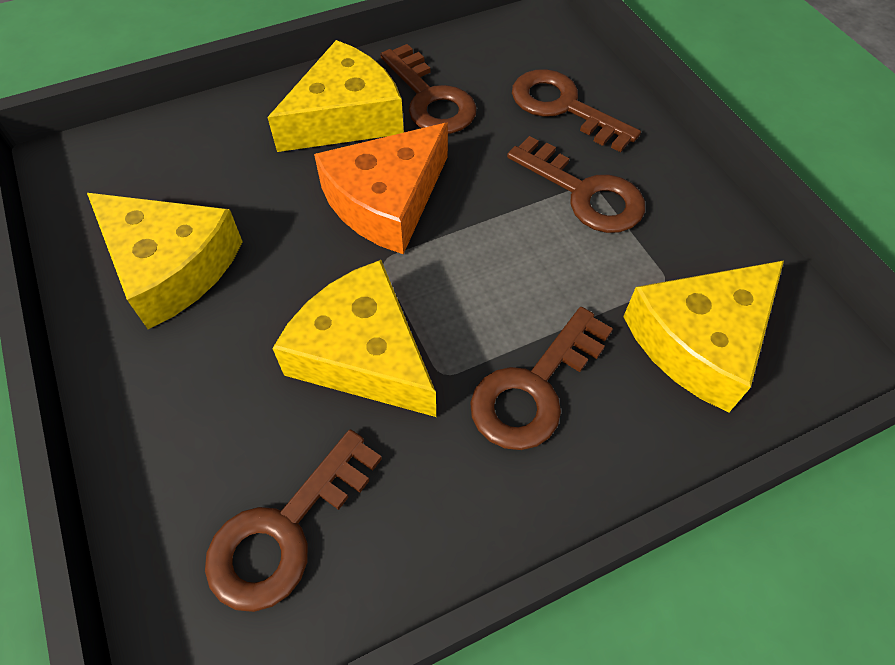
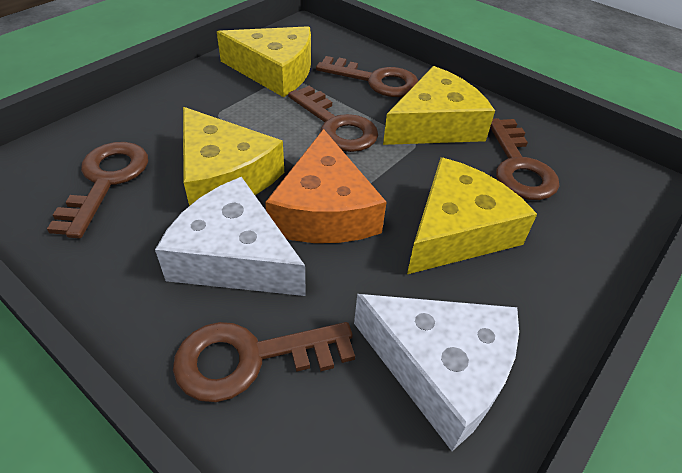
white cheese: 0 -> 2

